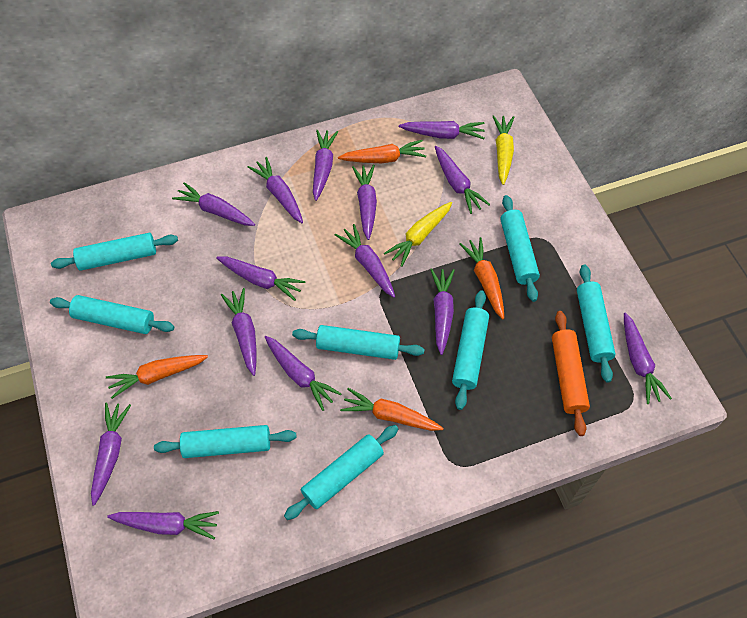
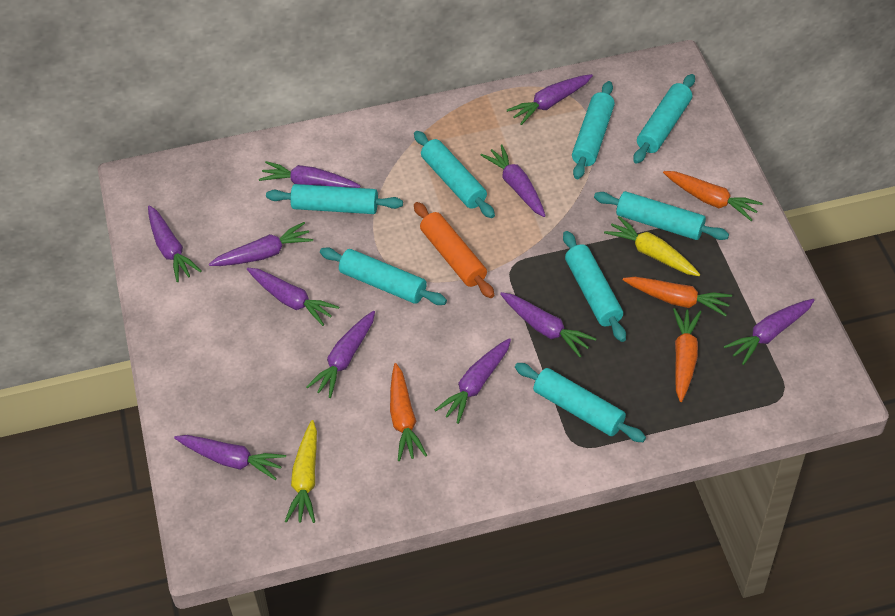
purple carrot: 14 -> 11

